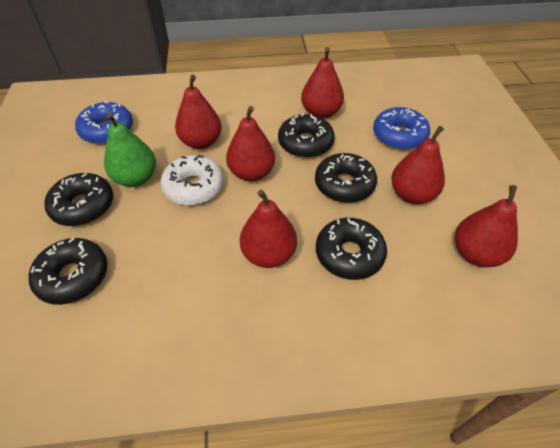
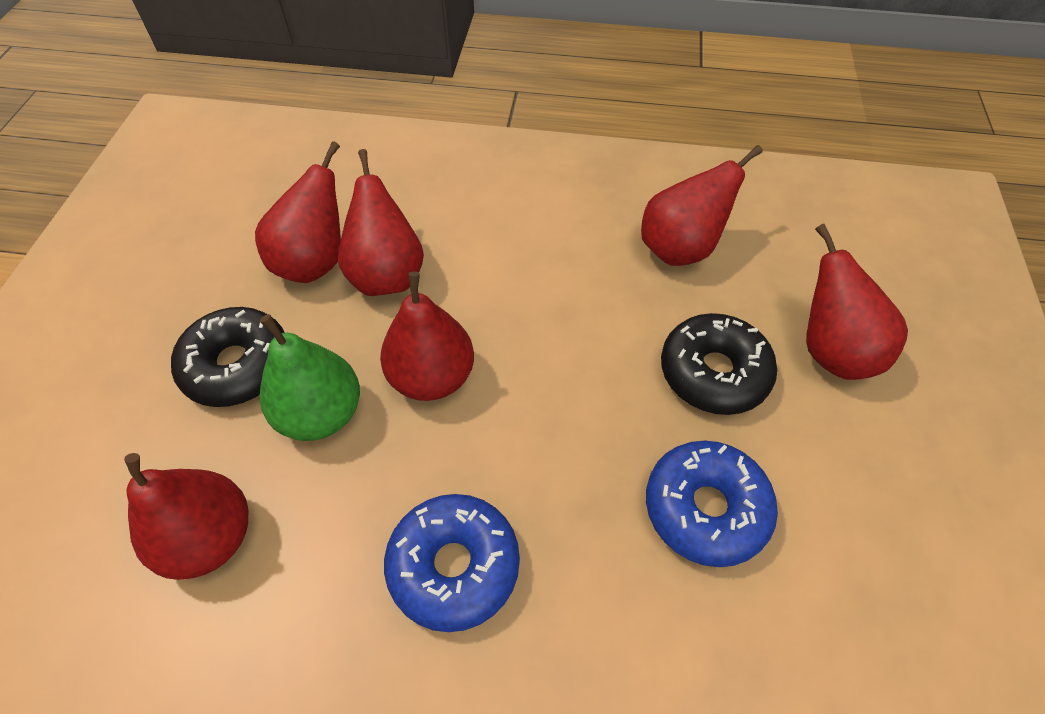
black donut: 5 -> 2
white donut: 1 -> 0

